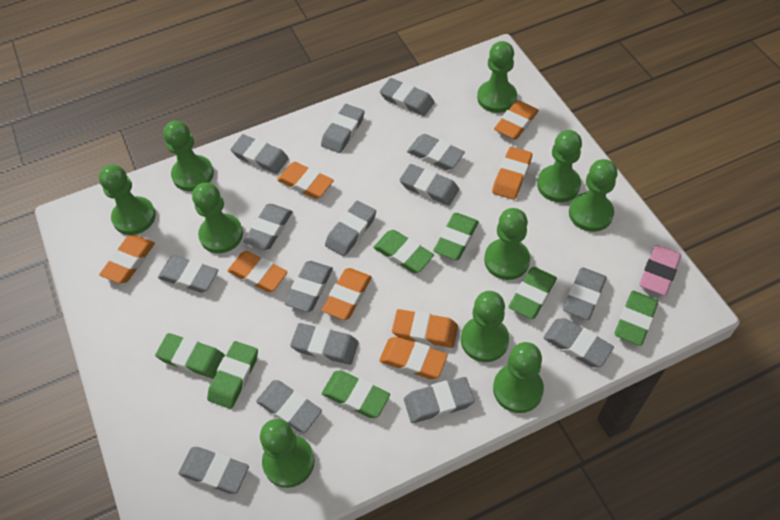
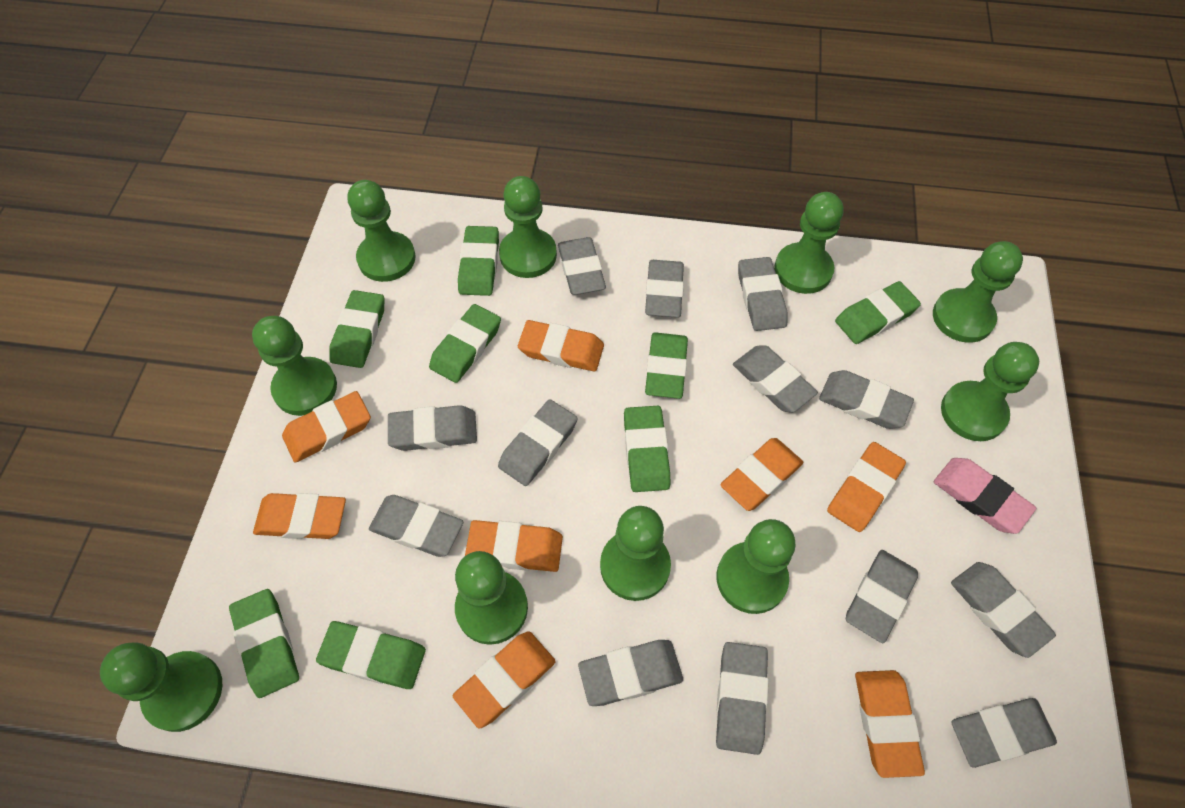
green eraser: 7 -> 8
grey eraser: 15 -> 13

